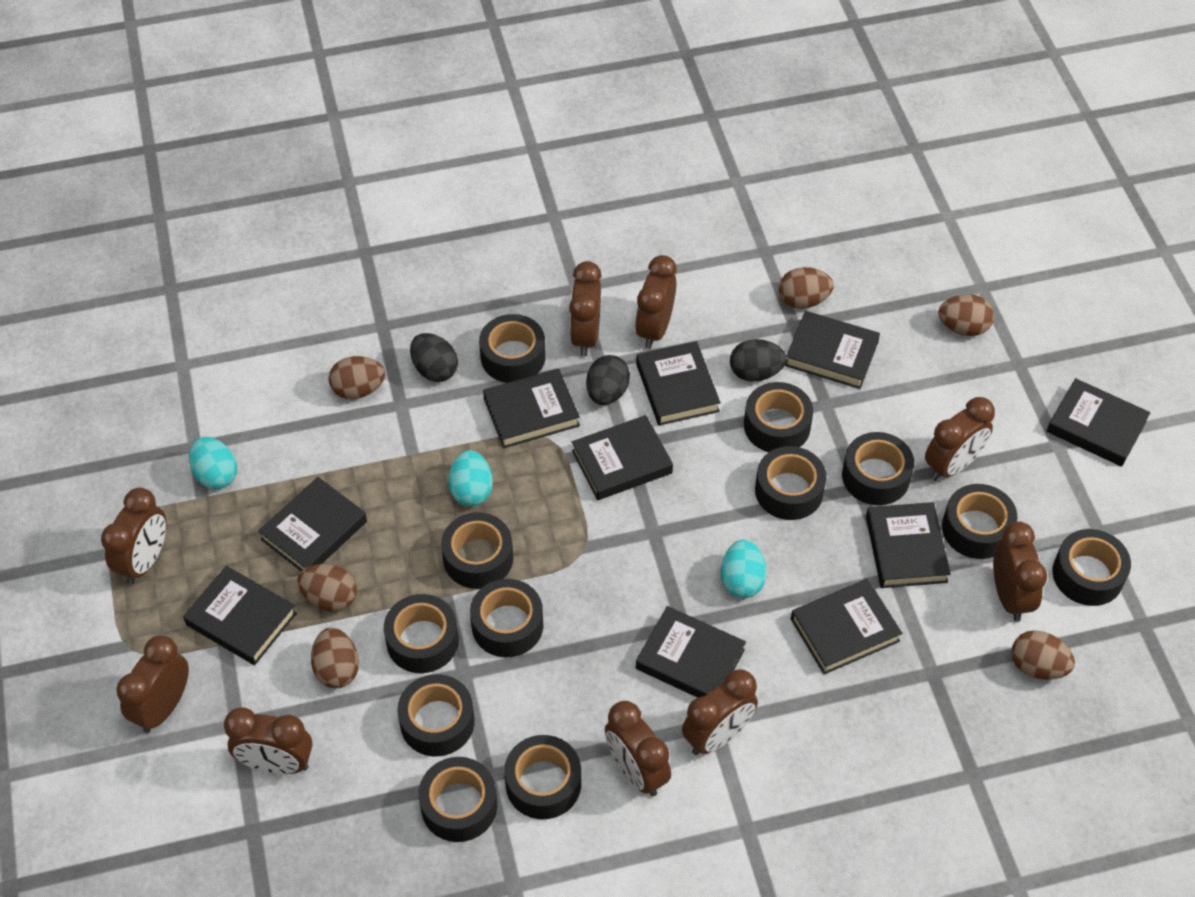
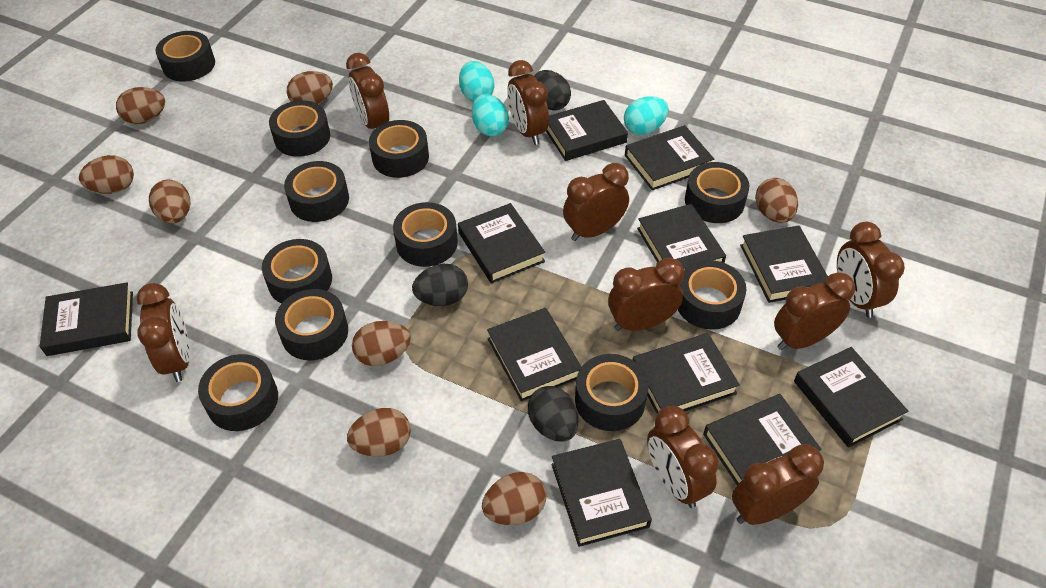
black book: 10 -> 11
black tape: 12 -> 11
brown egg: 6 -> 8

